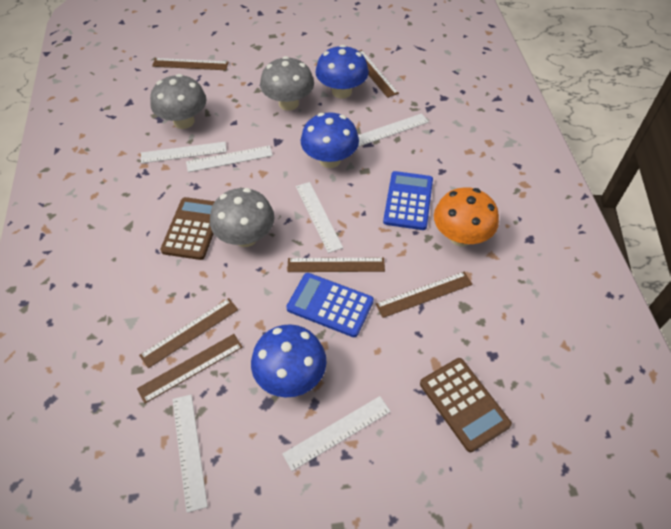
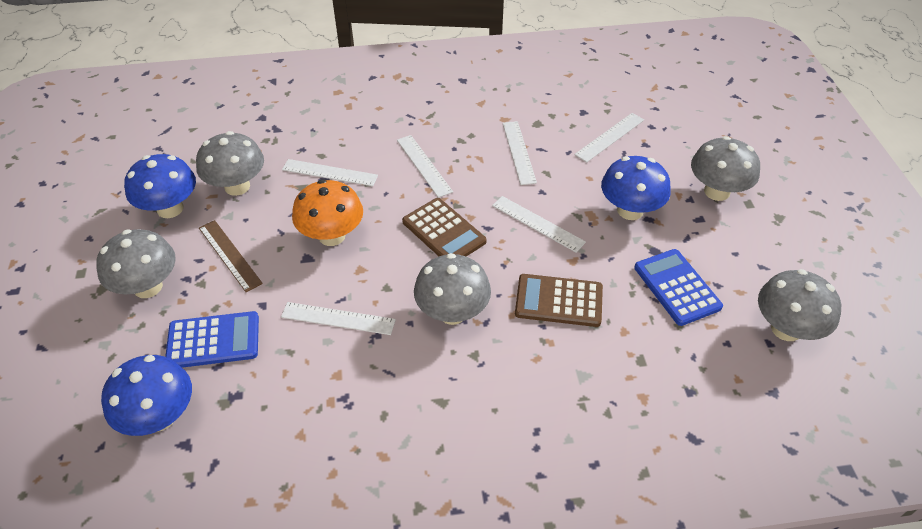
brown ruler: 6 -> 1
grey mushroom: 3 -> 5

